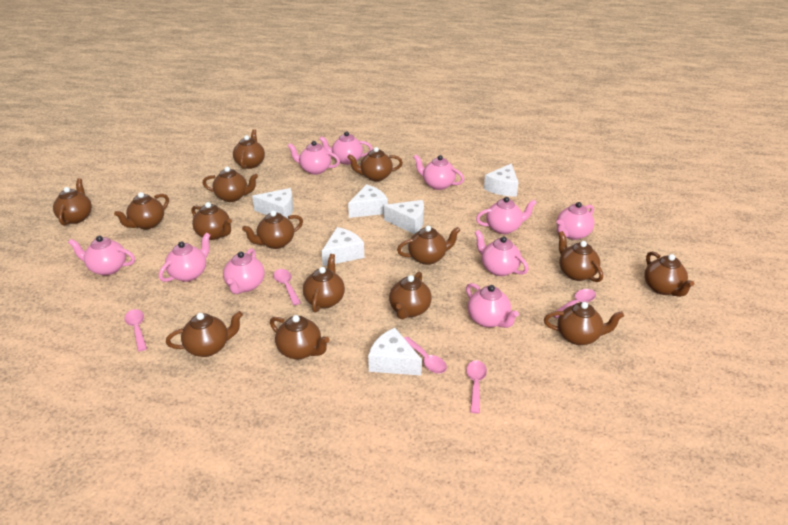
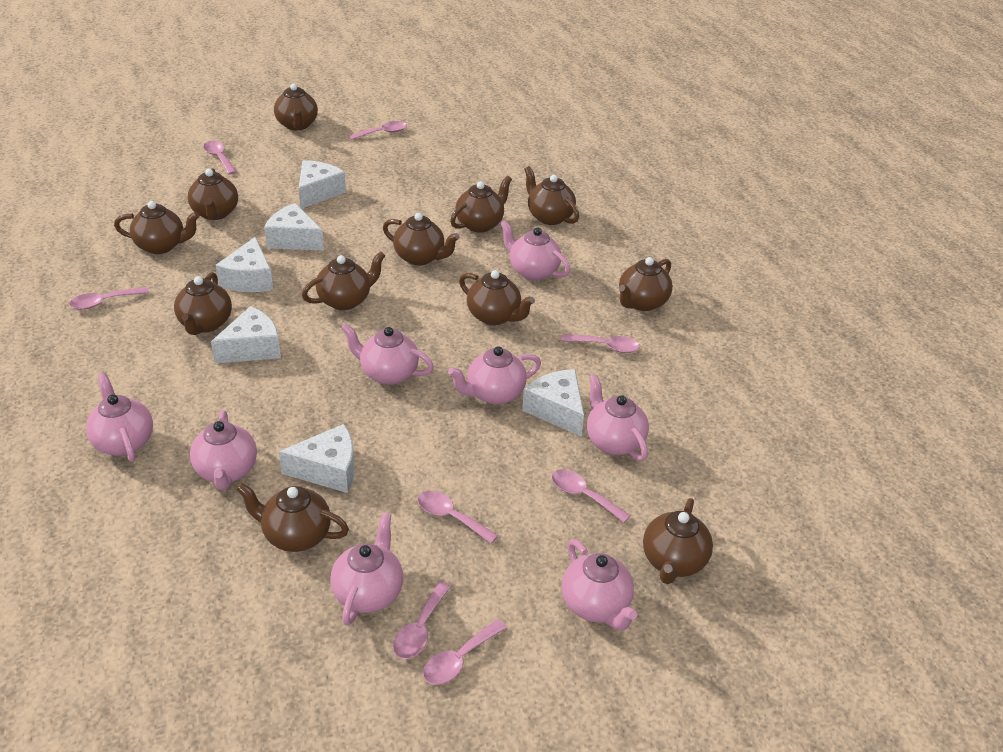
brown teapot: 15 -> 12
pink spoon: 5 -> 8
pink teapot: 10 -> 8

